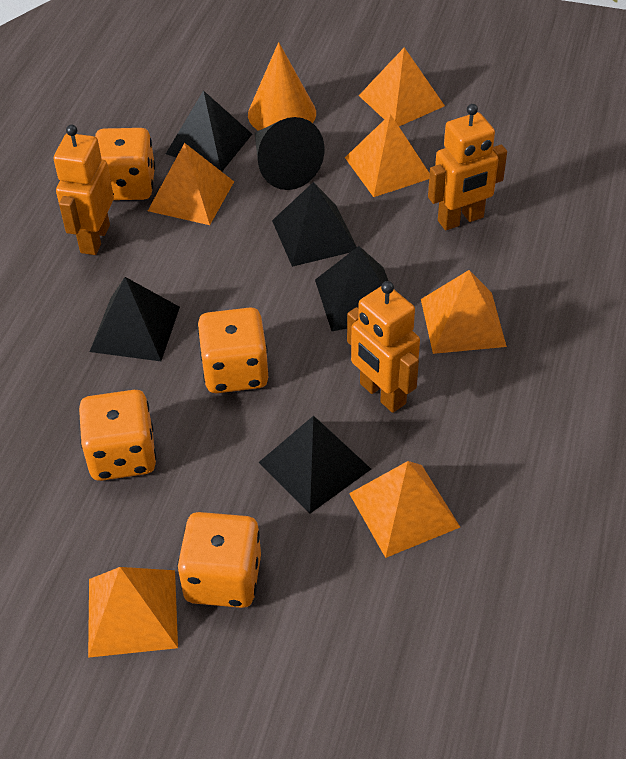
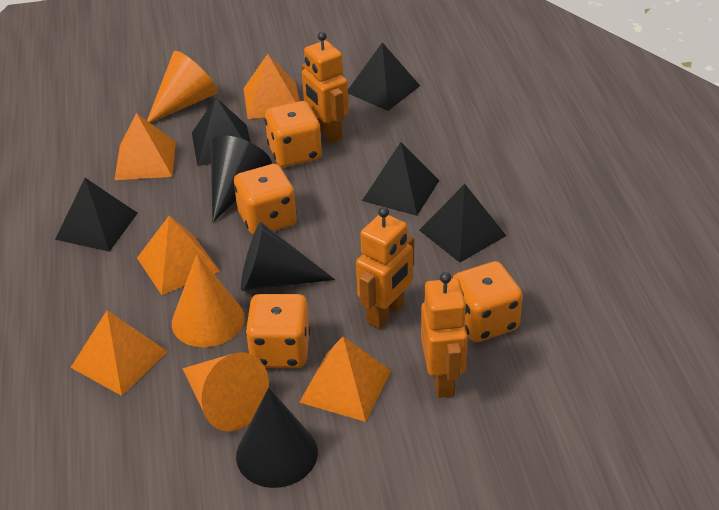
black cone: 1 -> 3
orange cone: 1 -> 3
orange pyramid: 6 -> 5

